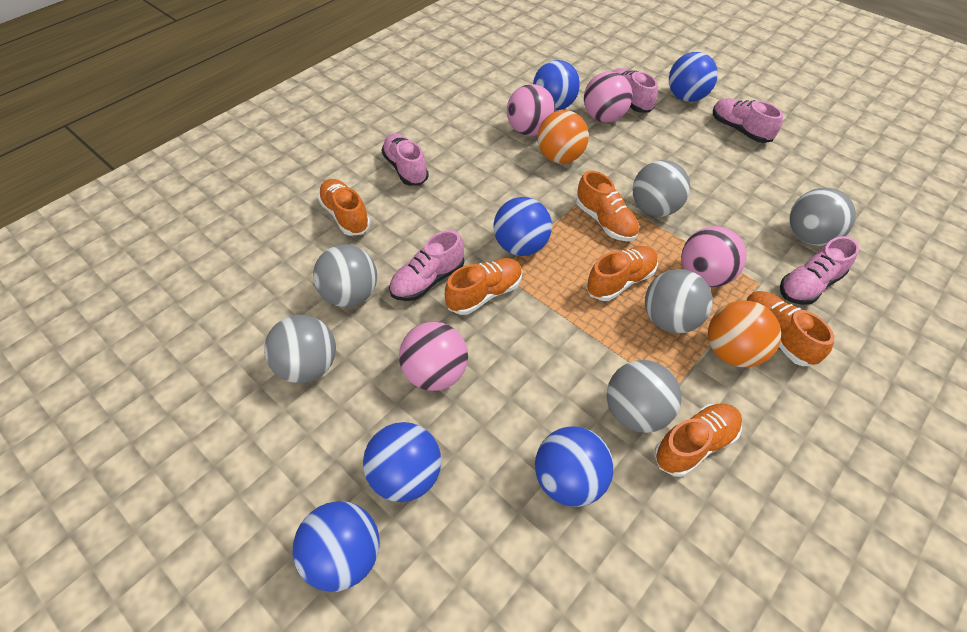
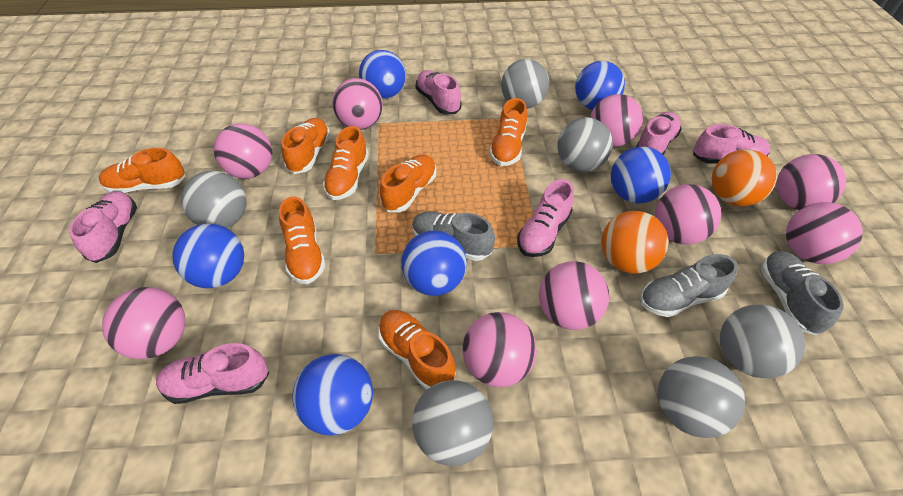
grey shoe: 0 -> 3
orange shoe: 6 -> 7
pink ball: 4 -> 9
pink shoe: 5 -> 6

